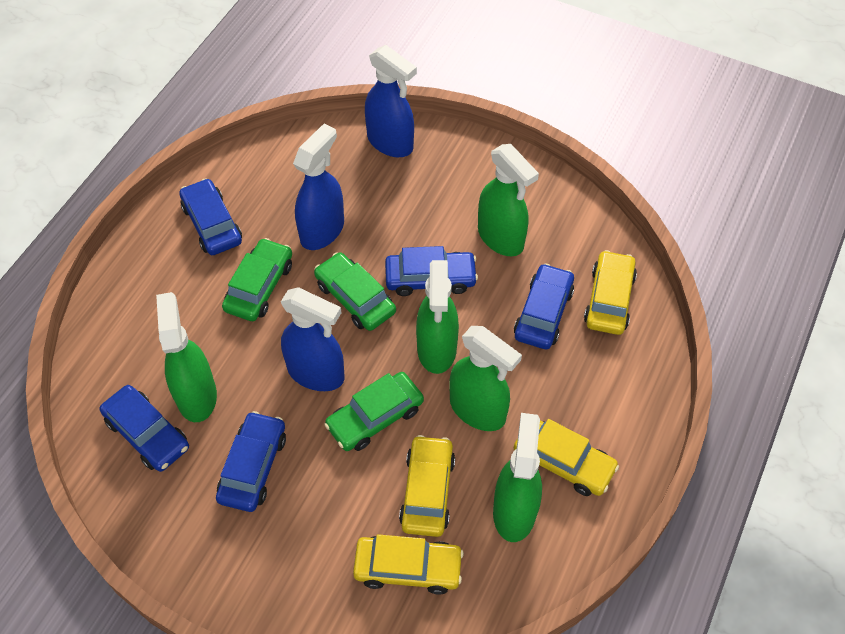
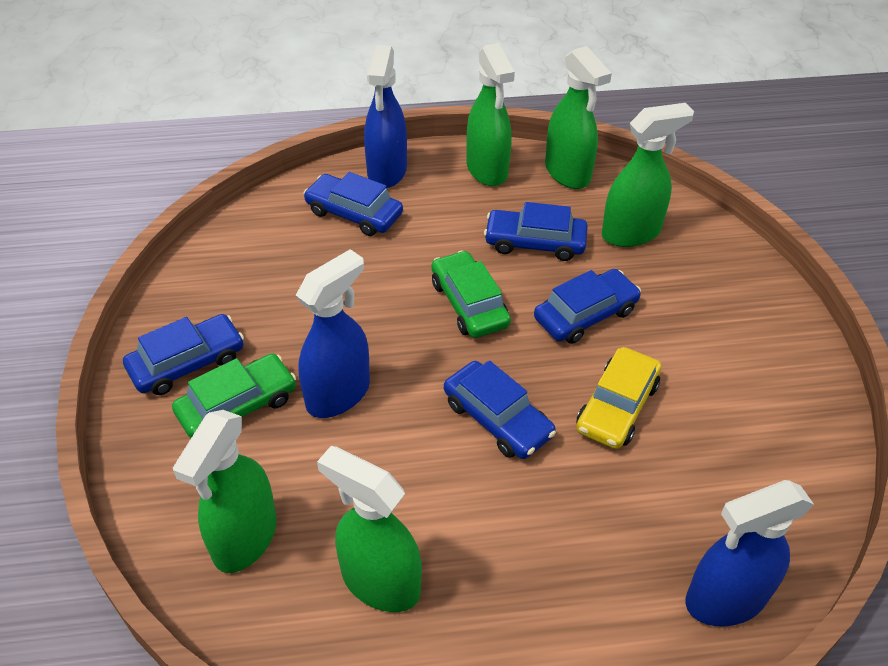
green car: 3 -> 2
yellow car: 4 -> 1

